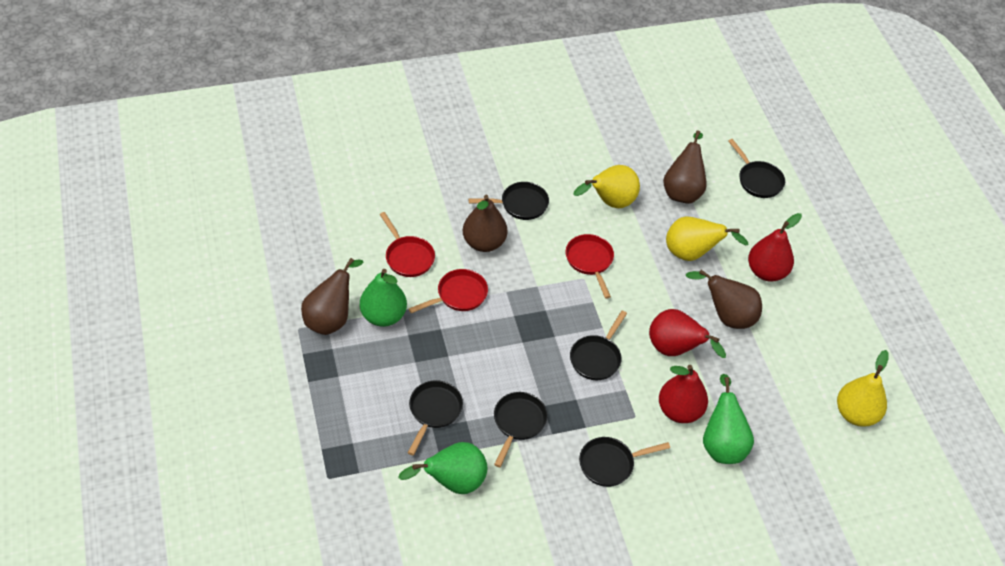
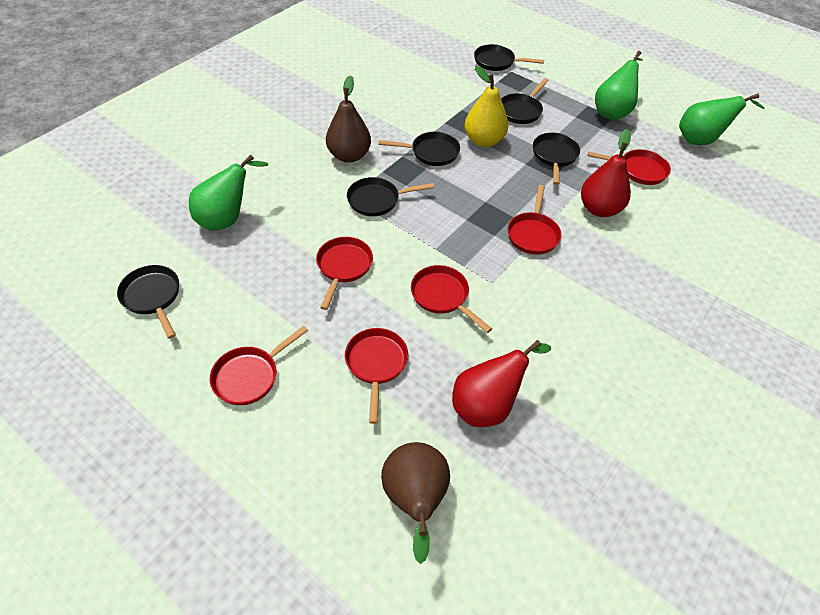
brown pear: 4 -> 2
red pan: 3 -> 6
red pear: 3 -> 2
yellow pear: 3 -> 1

